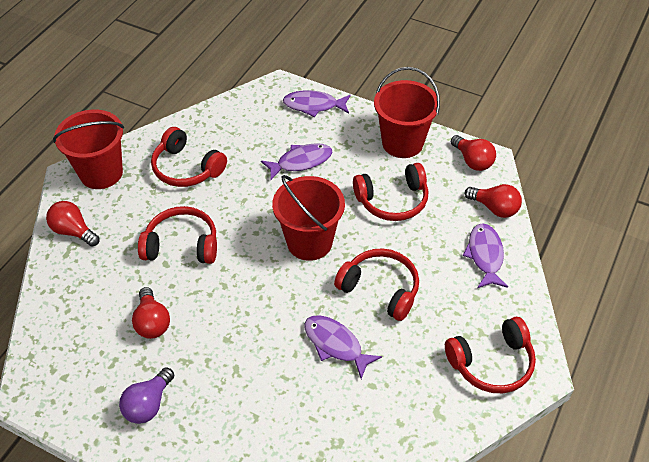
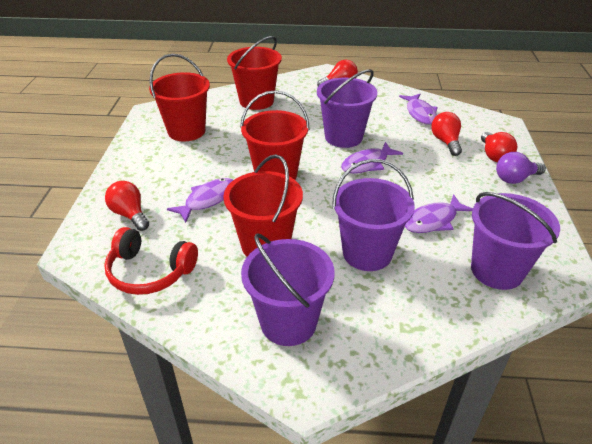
purple bucket: 0 -> 4
red bucket: 3 -> 4
red headphones: 5 -> 1

